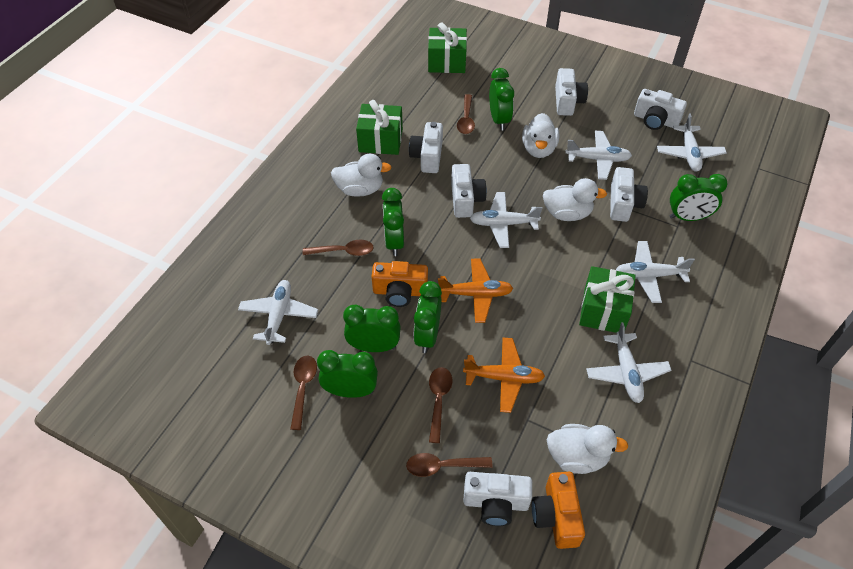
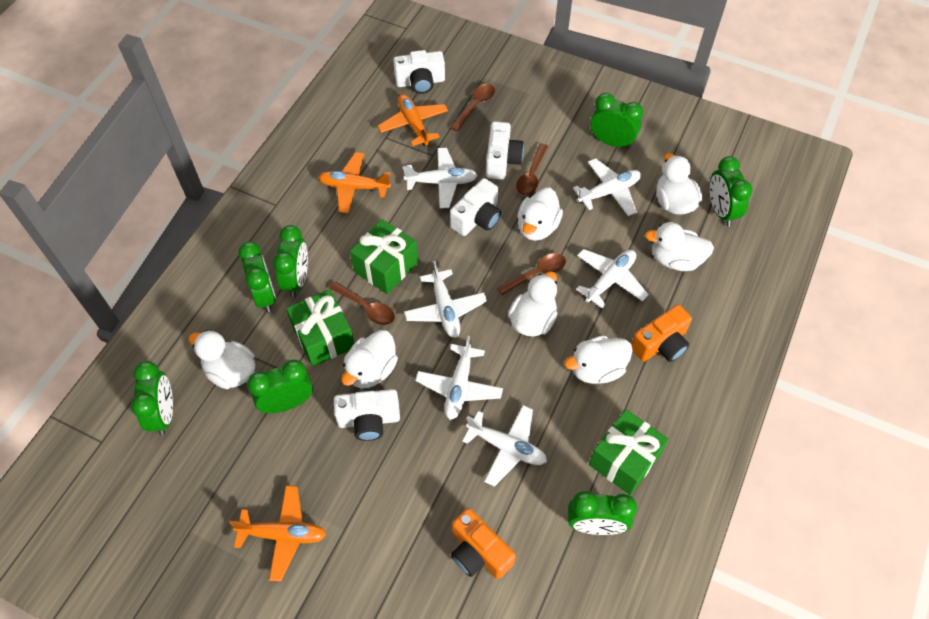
brown spoon: 5 -> 4
green clock: 6 -> 7
orange plane: 2 -> 3
white camera: 6 -> 4
white duck: 4 -> 7

